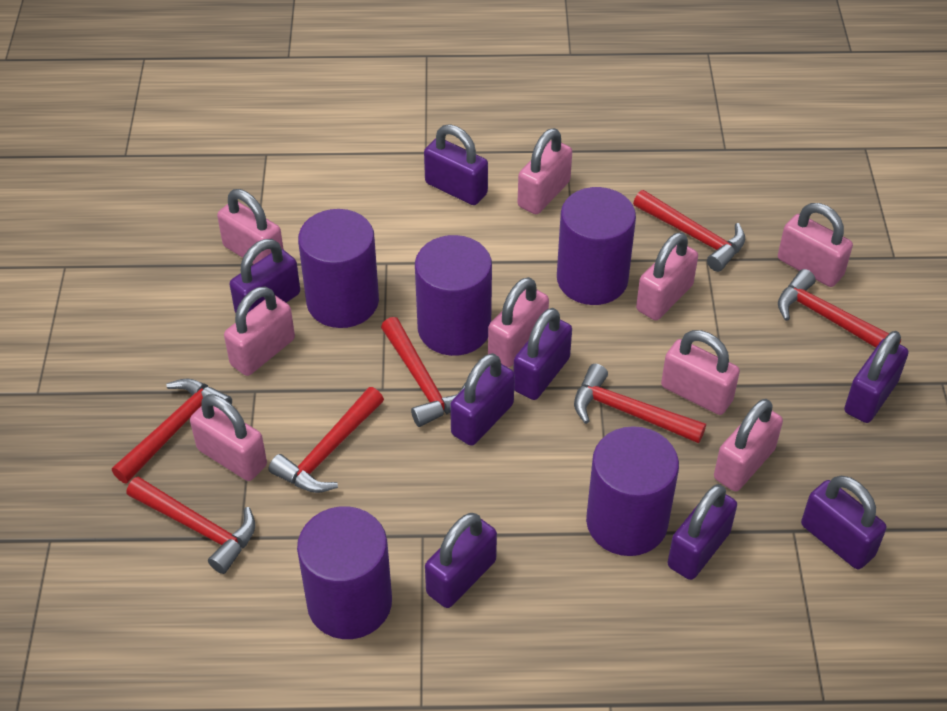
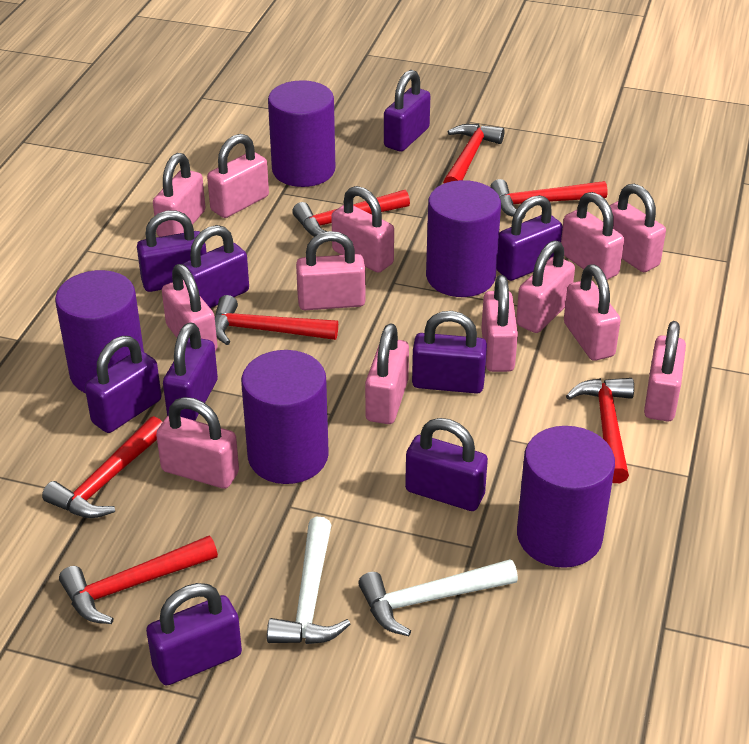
pink padlock: 9 -> 13
purple padlock: 8 -> 9
white hammer: 0 -> 2

